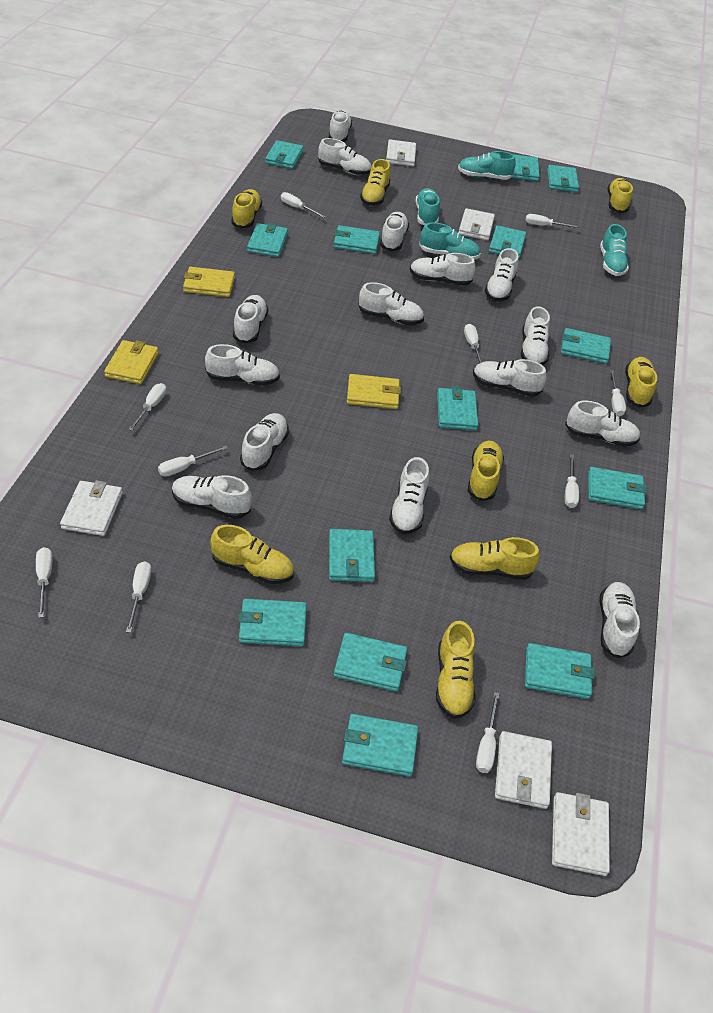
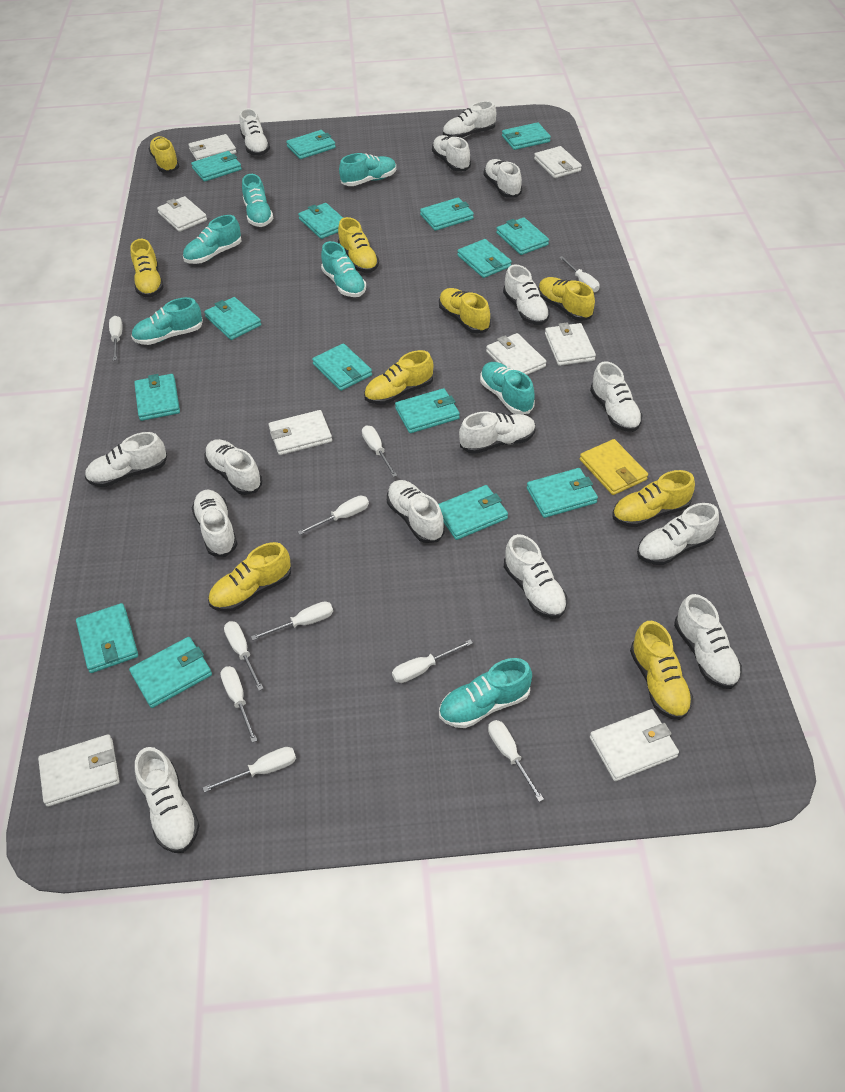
turquoise shoe: 4 -> 7
turquoise wallet: 14 -> 15
white wallet: 5 -> 8
yellow shoe: 8 -> 9
yellow wallet: 3 -> 1

